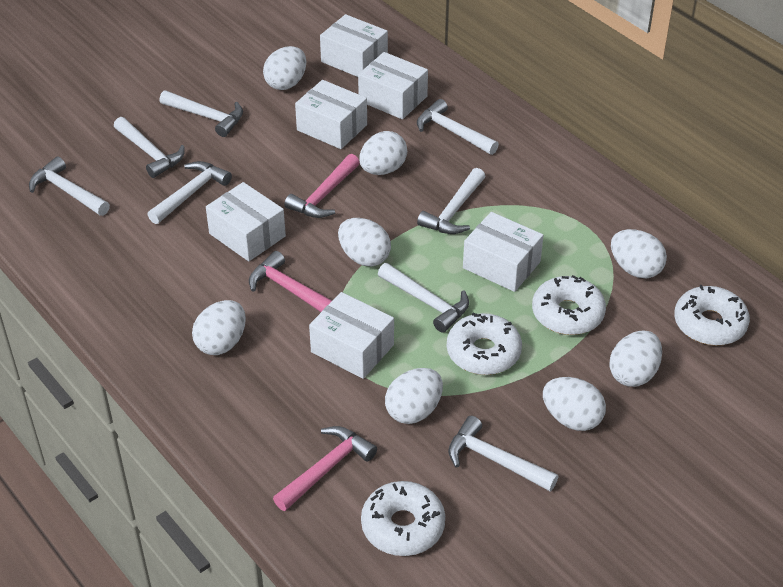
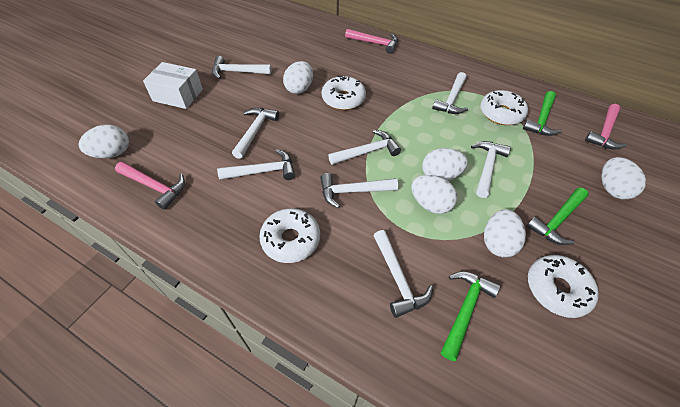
green hammer: 0 -> 3
white box: 6 -> 1
white egg: 8 -> 6

